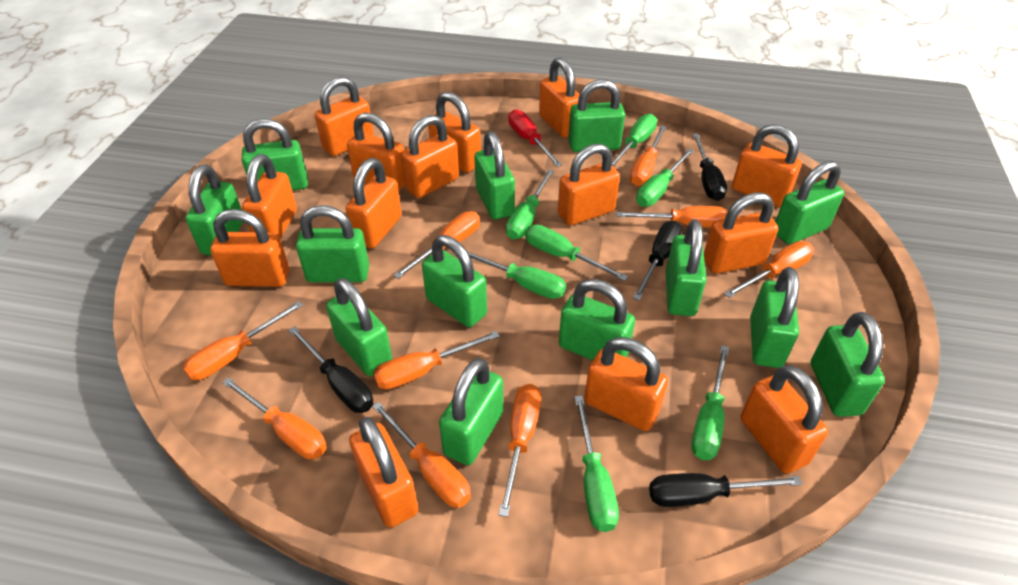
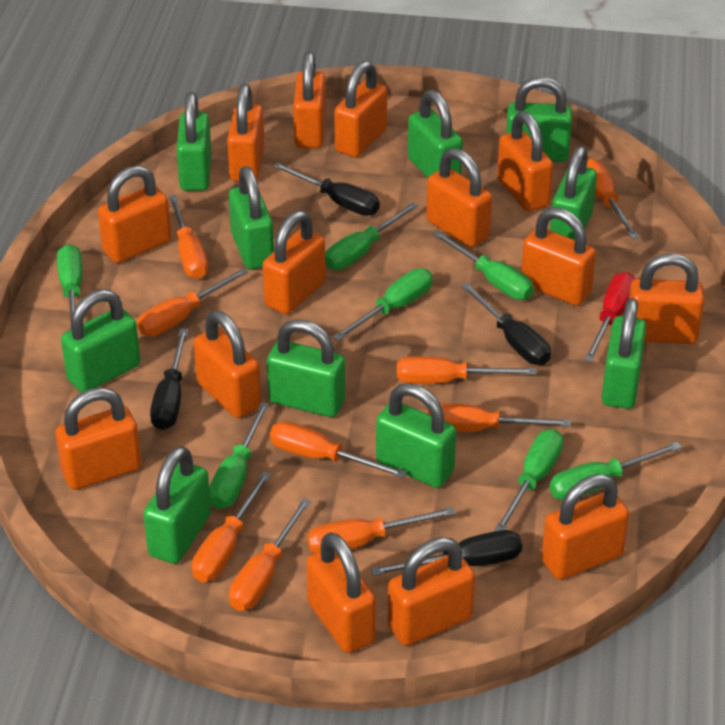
green padlock: 13 -> 10

